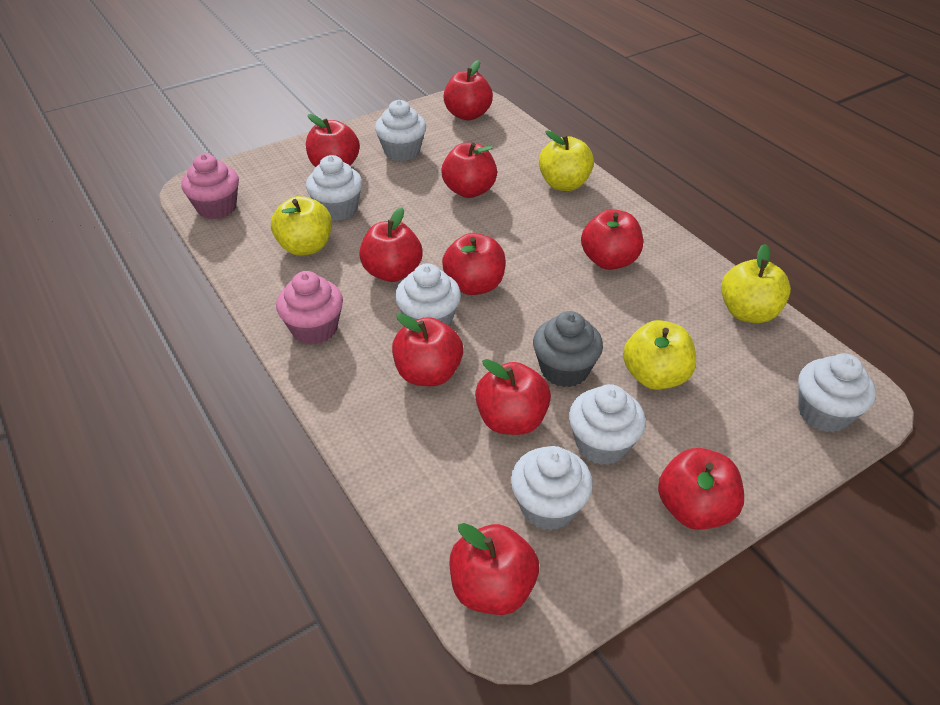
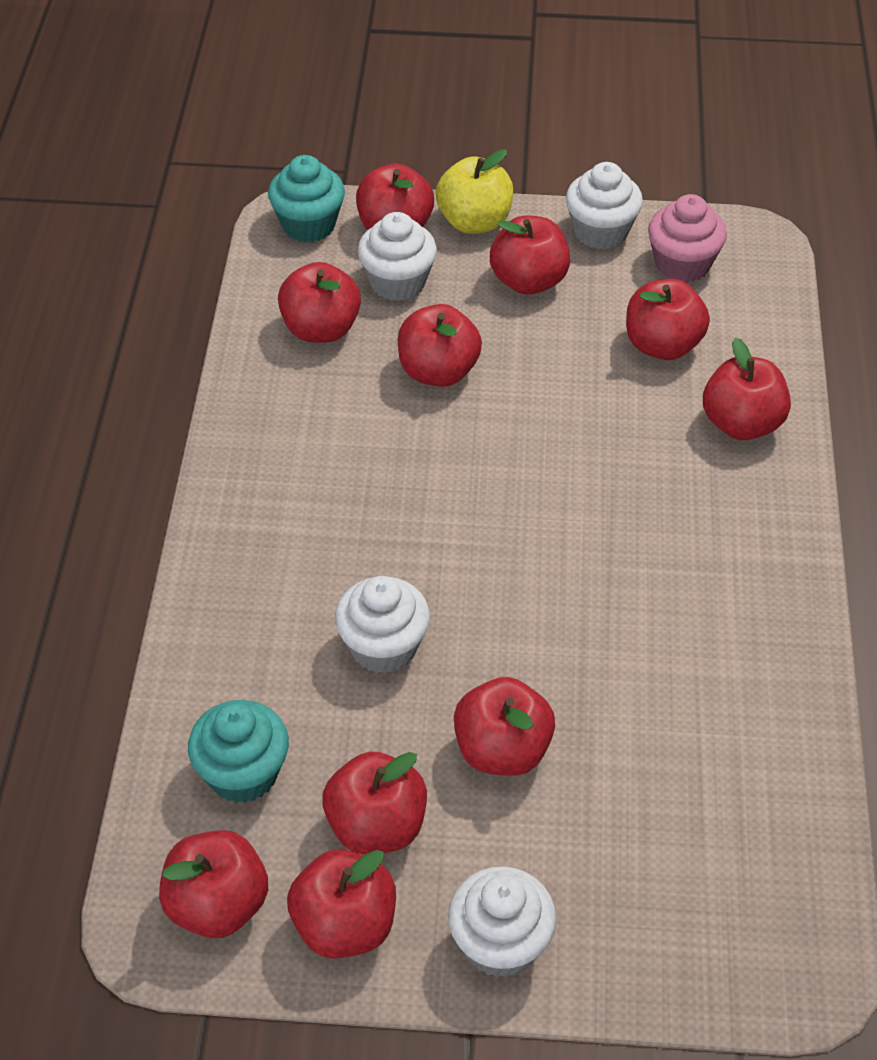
grey cupcake: 1 -> 0
pink cupcake: 2 -> 1
turquoise cupcake: 0 -> 2
white cupcake: 6 -> 4
yellow apple: 4 -> 1

